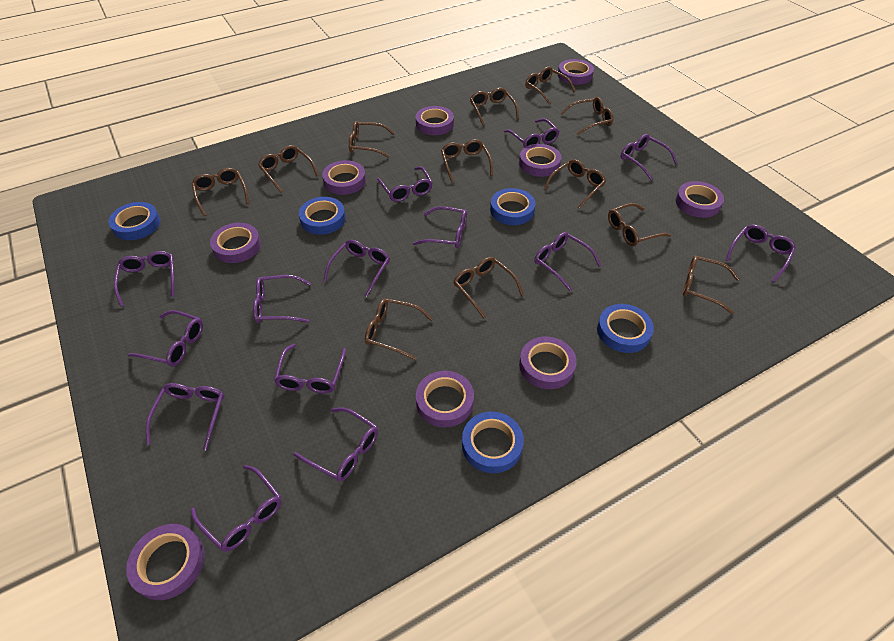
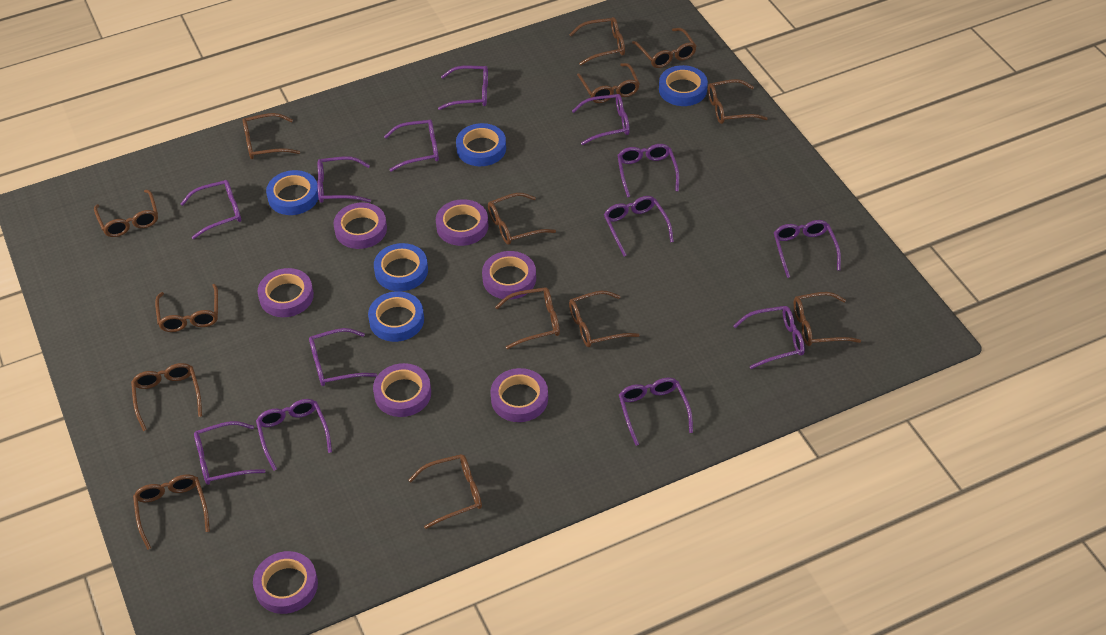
brown glasses: 12 -> 14
purple glasses: 14 -> 13
purple tape: 9 -> 7

